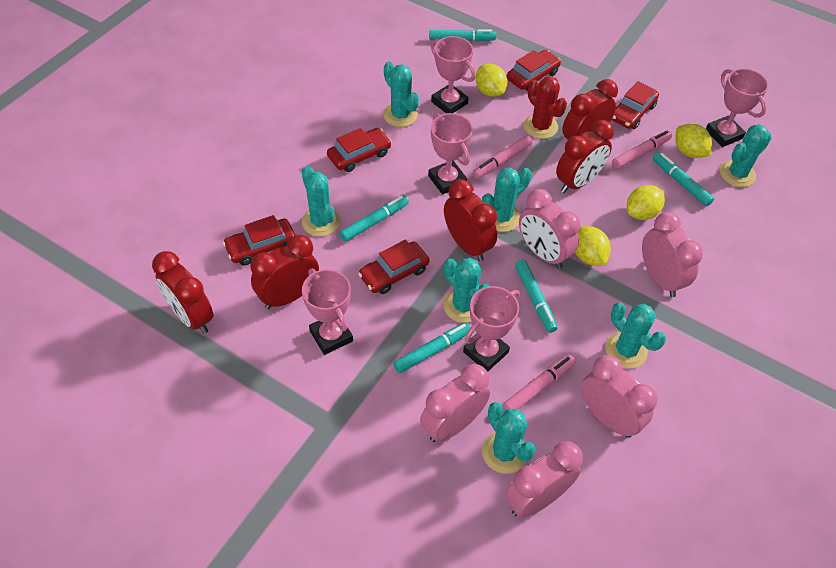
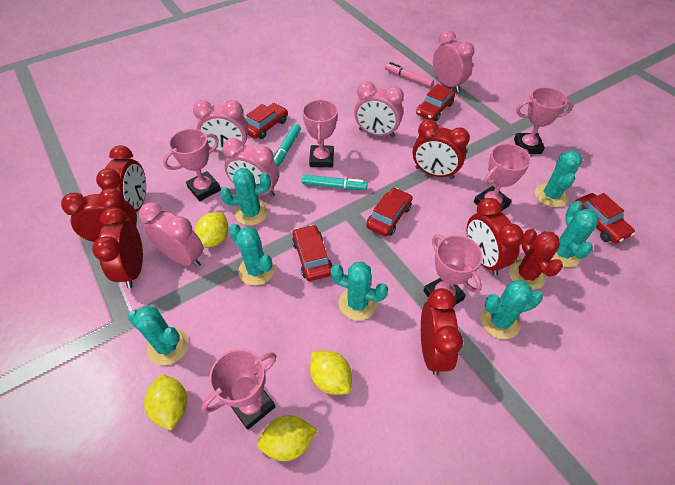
pink marker: 3 -> 1
pink trophy: 5 -> 6
red clock: 5 -> 6
turquoise marker: 5 -> 2

